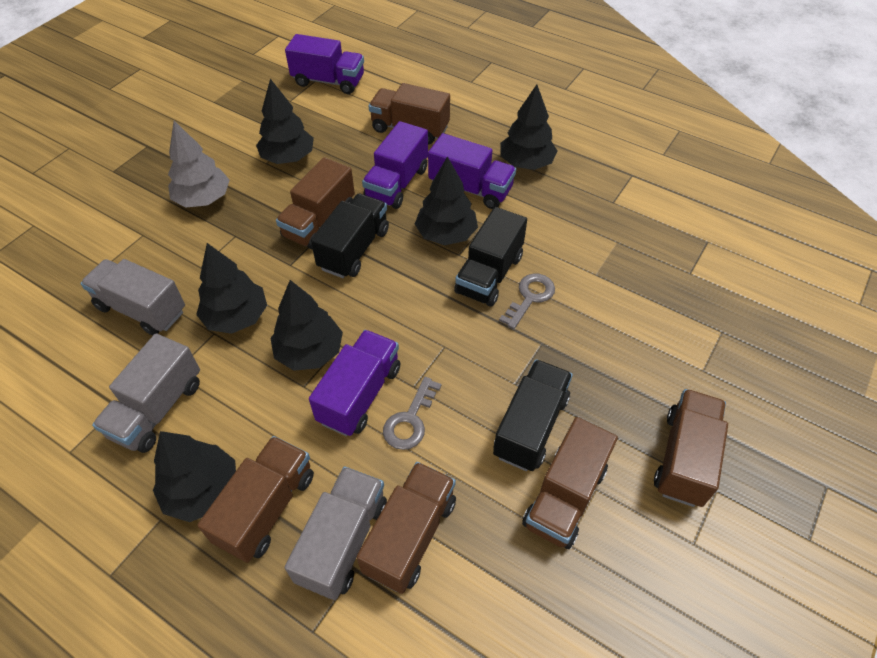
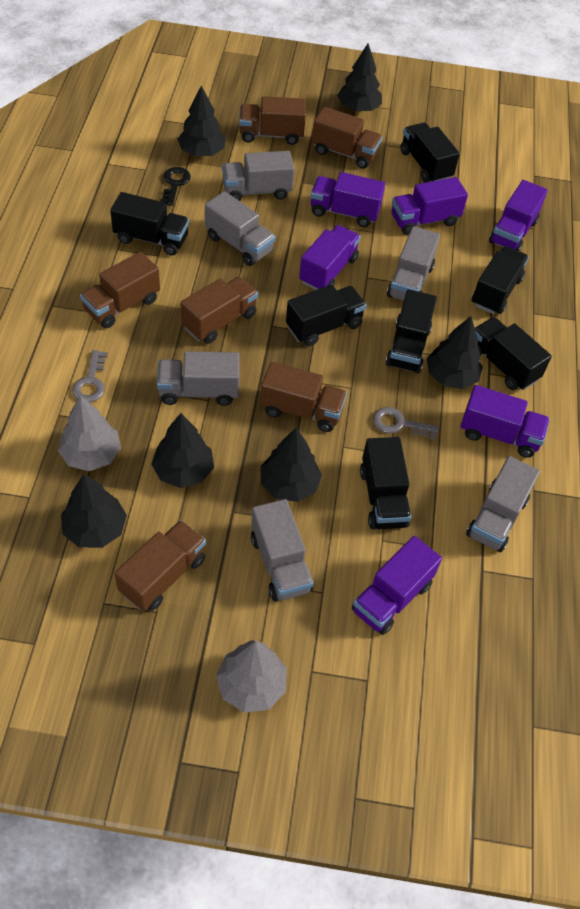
black key: 0 -> 1
black truck: 3 -> 7
grey tree: 1 -> 2
grey truck: 3 -> 6
purple truck: 4 -> 6

